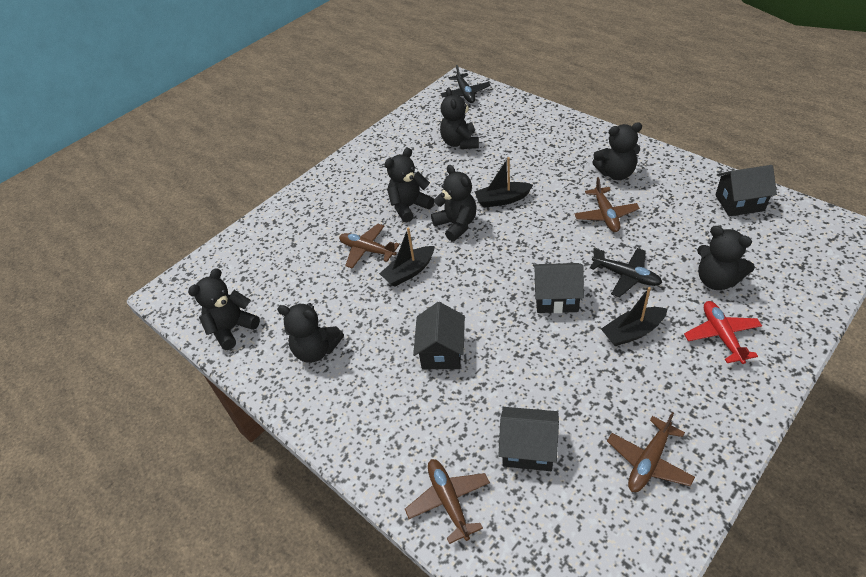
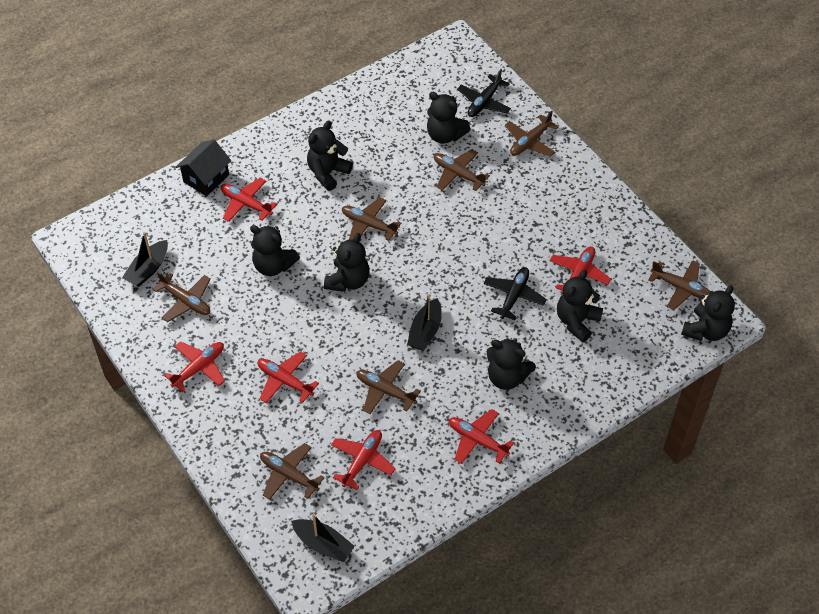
black house: 4 -> 1
brown plane: 4 -> 7
red plane: 1 -> 6

